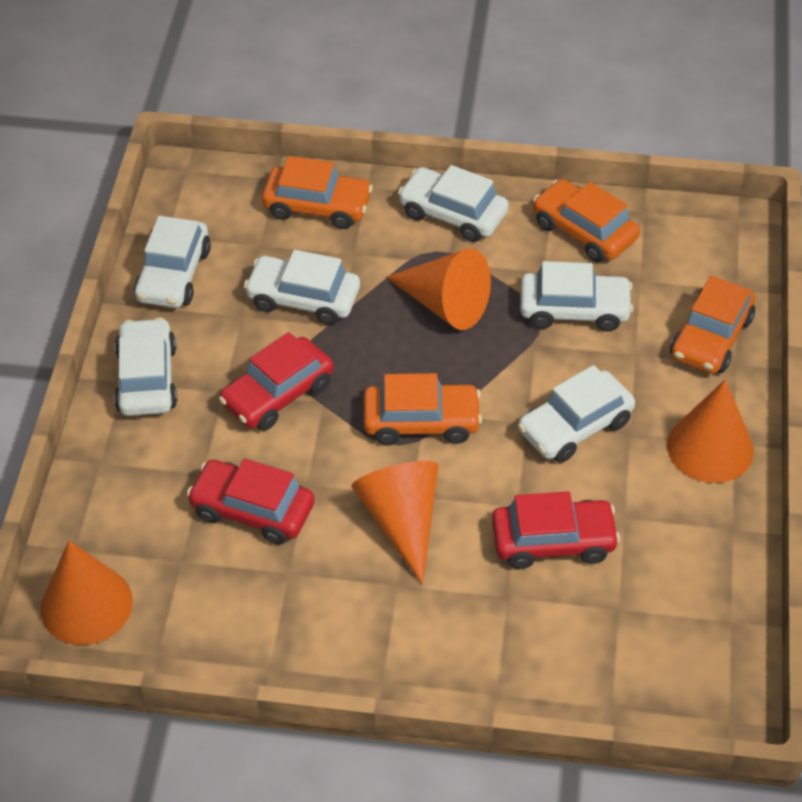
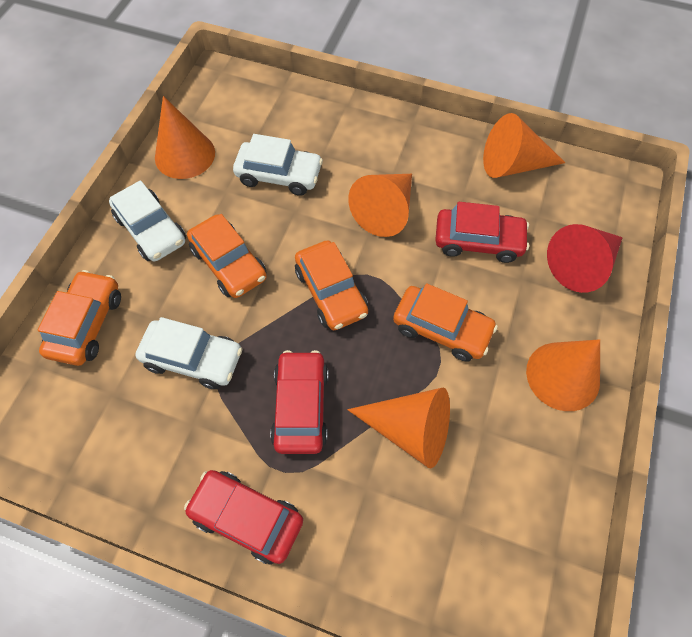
orange cone: 4 -> 5
red cone: 0 -> 1
white car: 6 -> 3

